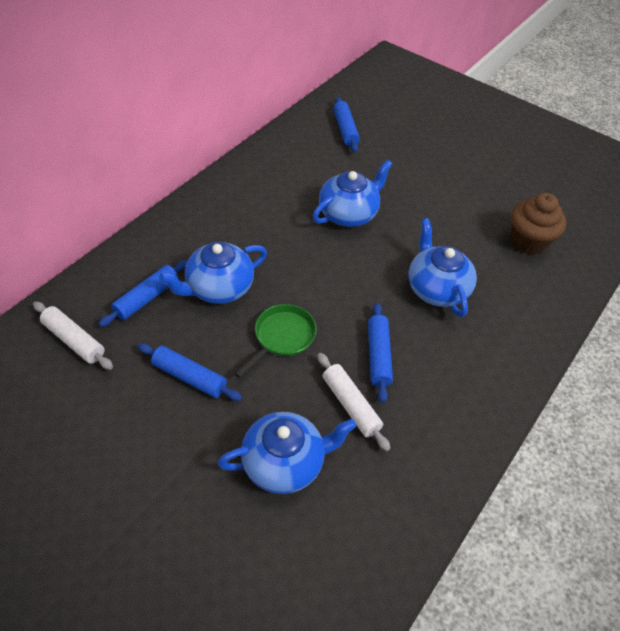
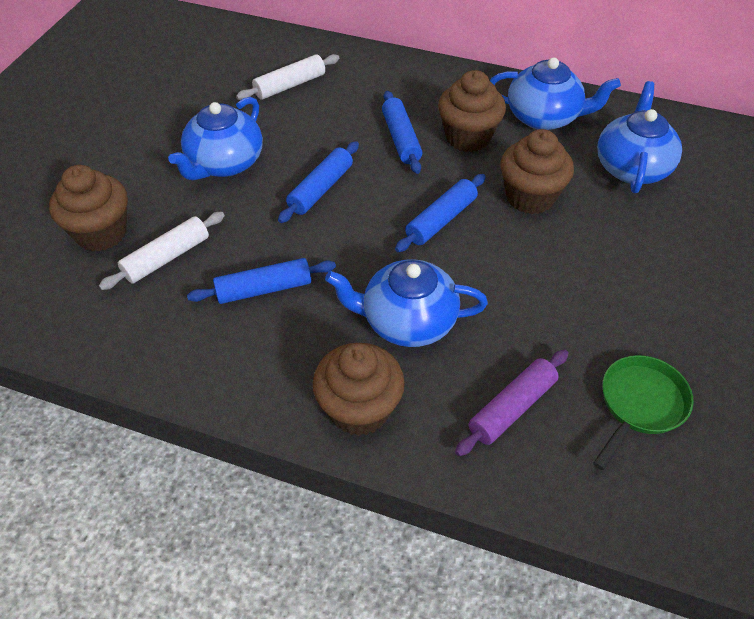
brown cupcake: 1 -> 4
purple rolling pin: 0 -> 1

